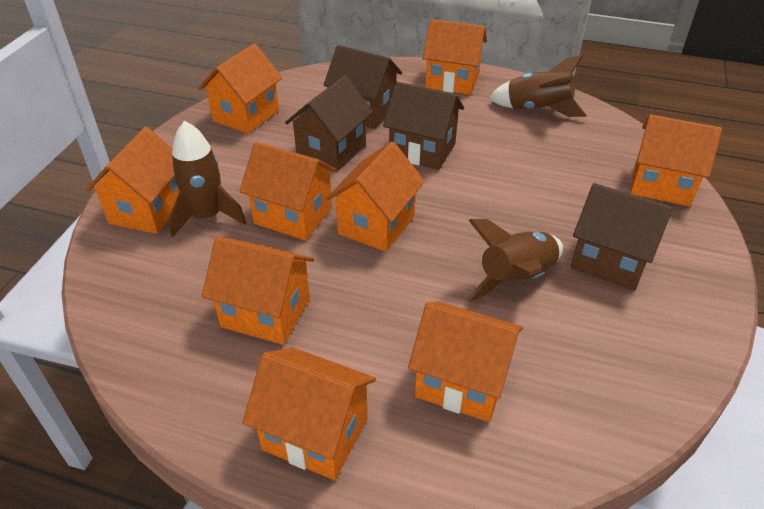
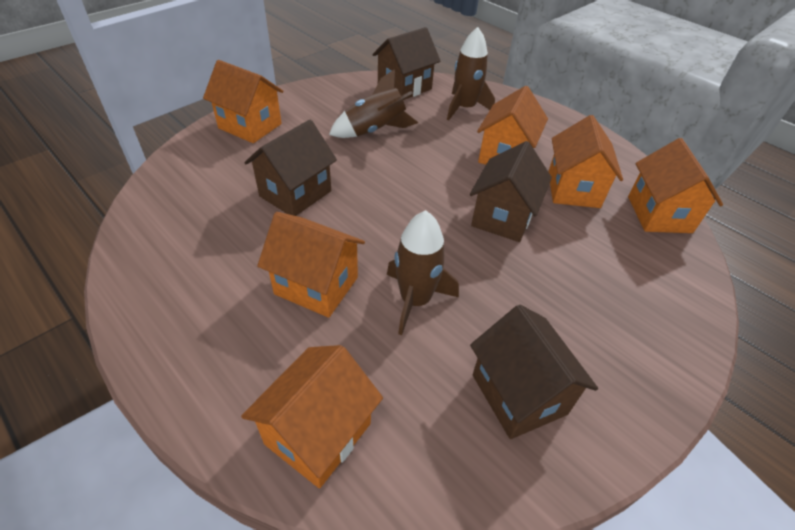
orange house: 9 -> 6

